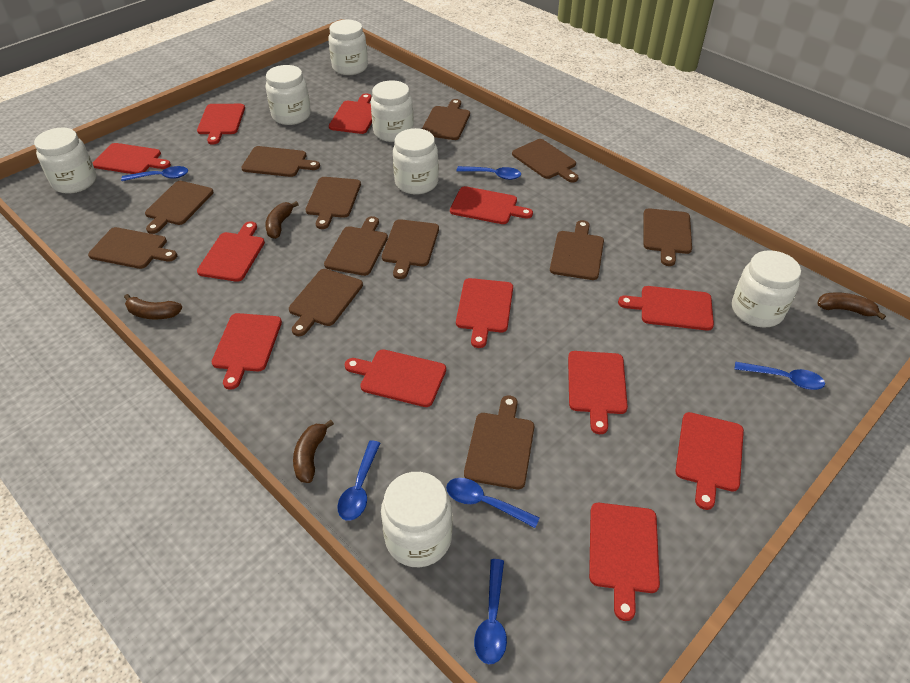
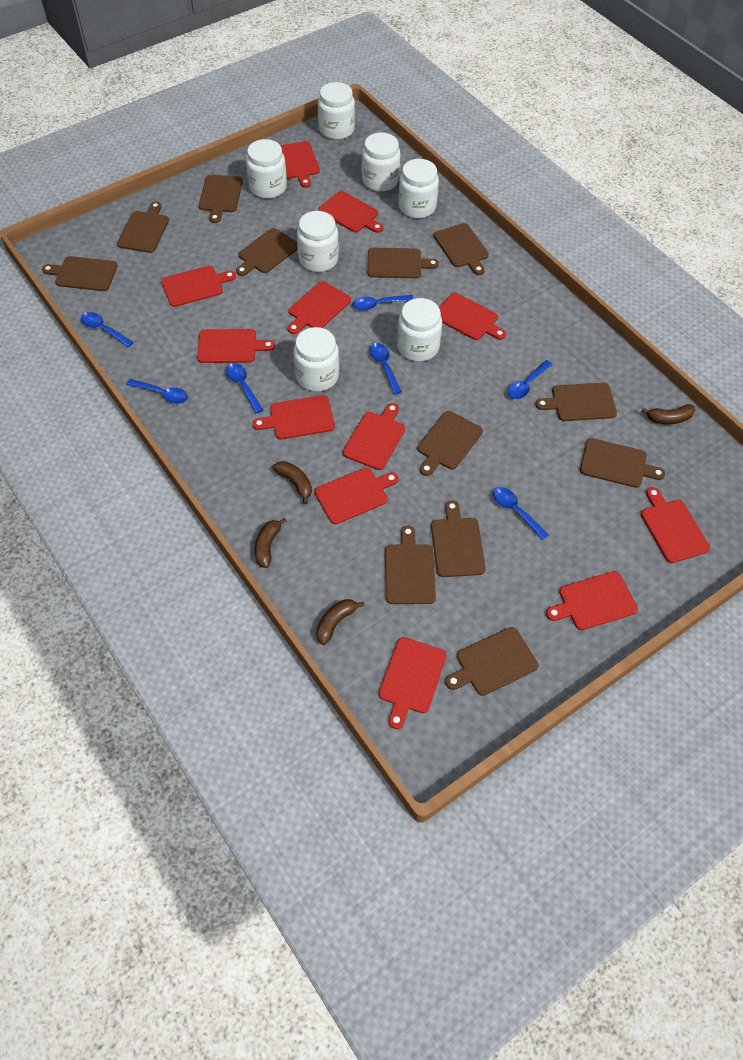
blue spoon: 6 -> 7

